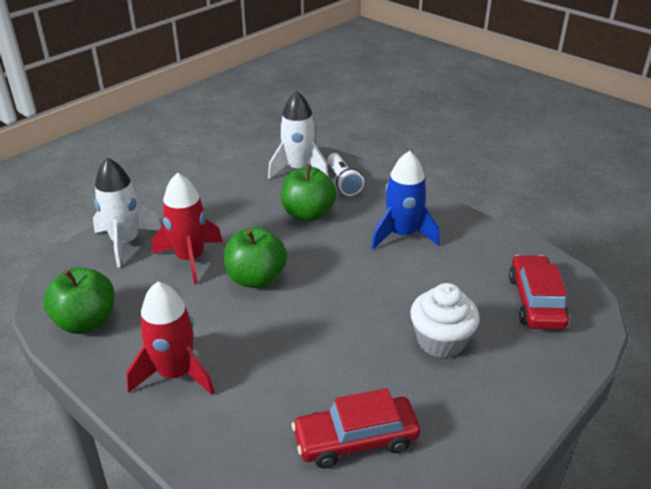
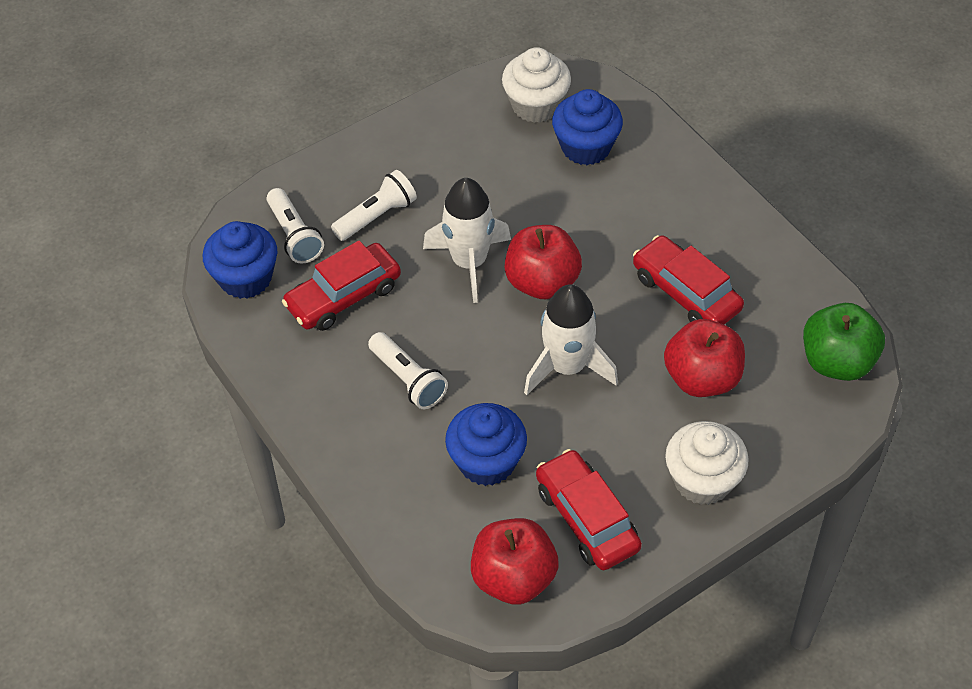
blue cupcake: 0 -> 3
blue rocket: 1 -> 0
green apple: 3 -> 1
red apple: 0 -> 3
red car: 2 -> 3
red rocket: 2 -> 0
white cupcake: 1 -> 2
white flashlight: 1 -> 3

